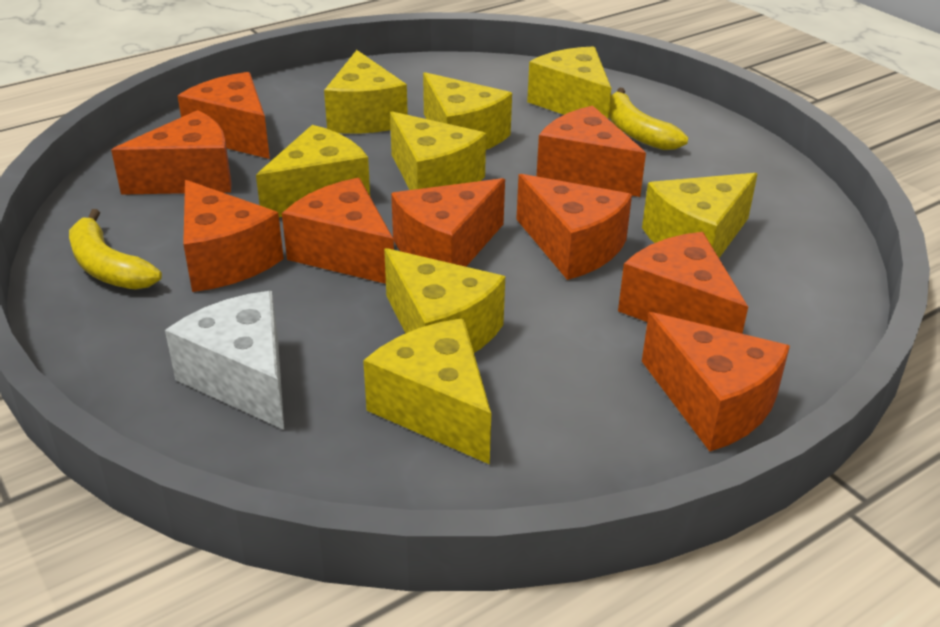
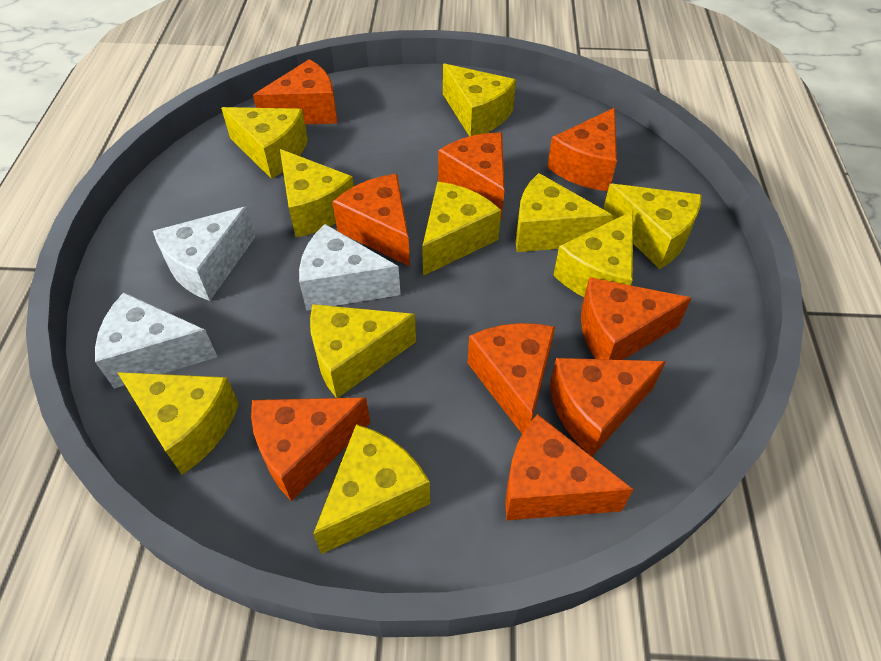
white cheese: 1 -> 3
yellow banana: 2 -> 0
yellow cheese: 8 -> 10

